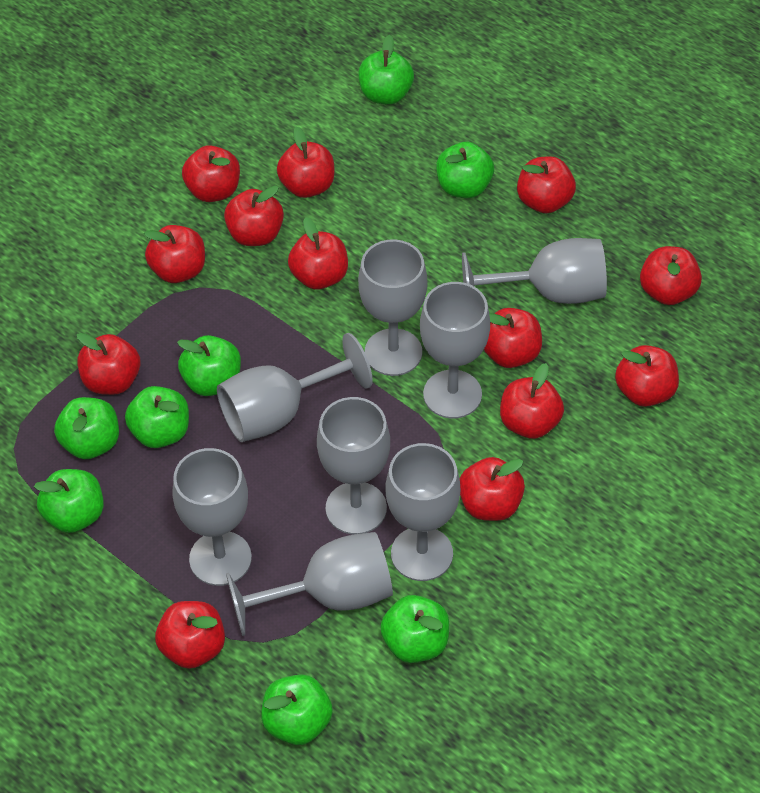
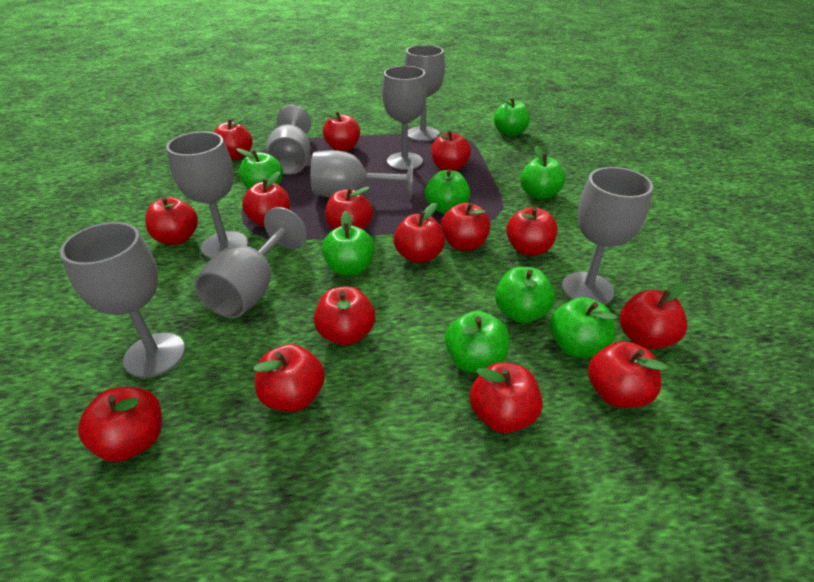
red apple: 13 -> 15

